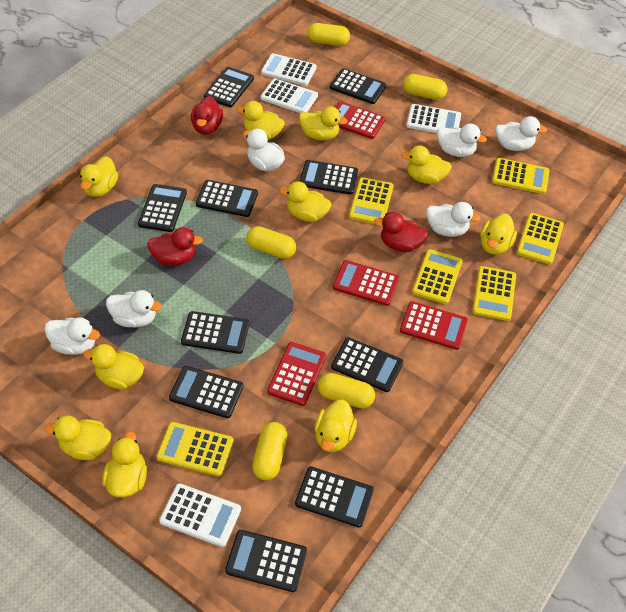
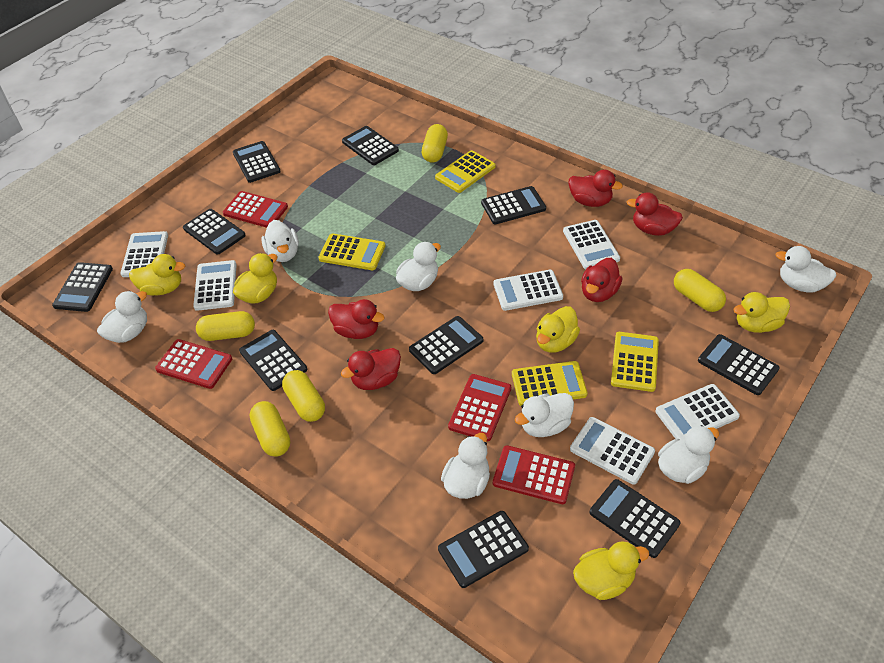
red duck: 3 -> 5
white calculator: 4 -> 6
white duck: 6 -> 7
yellow calculator: 6 -> 4
yellow duck: 10 -> 5

